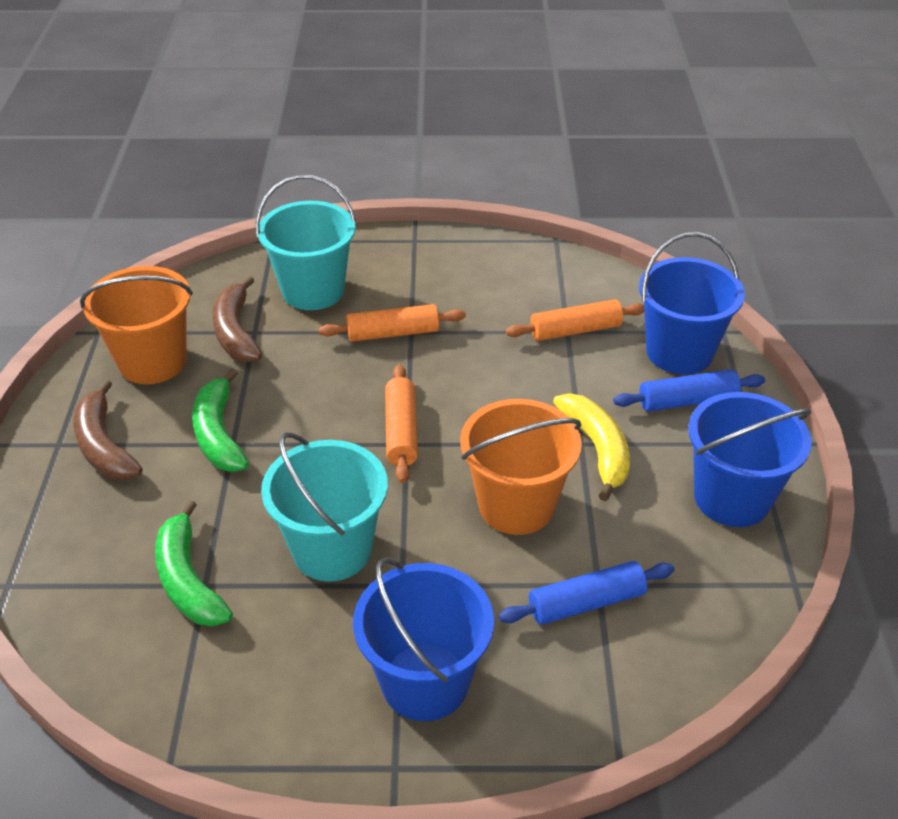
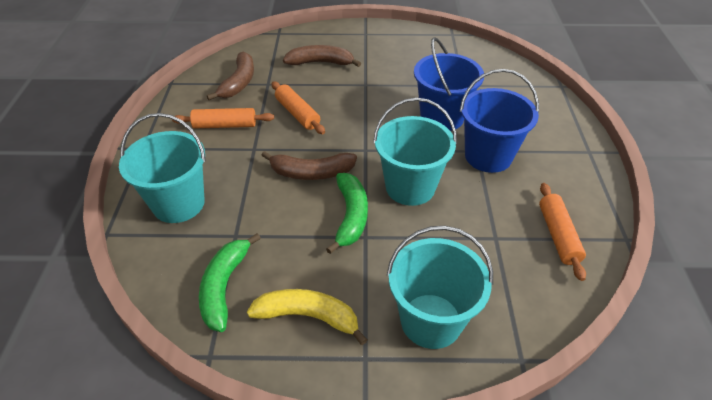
blue bucket: 3 -> 2
blue rolling pin: 2 -> 0
brown banana: 2 -> 3
orange bucket: 2 -> 0
turquoise bucket: 2 -> 3

